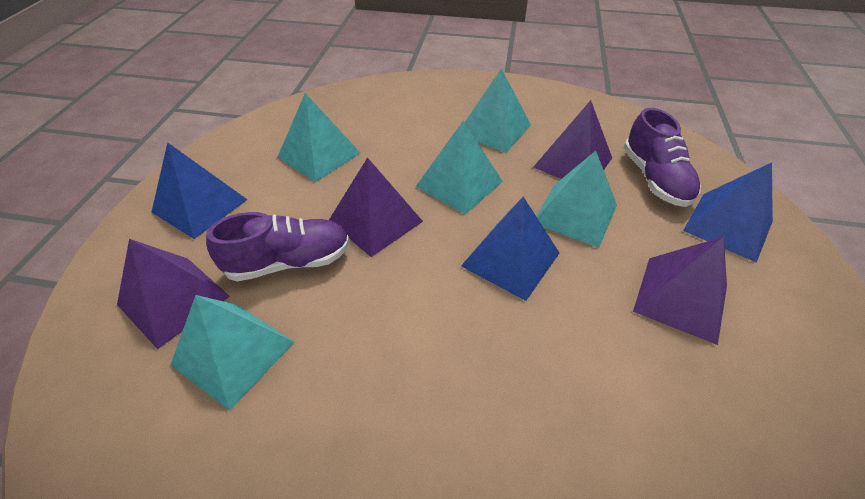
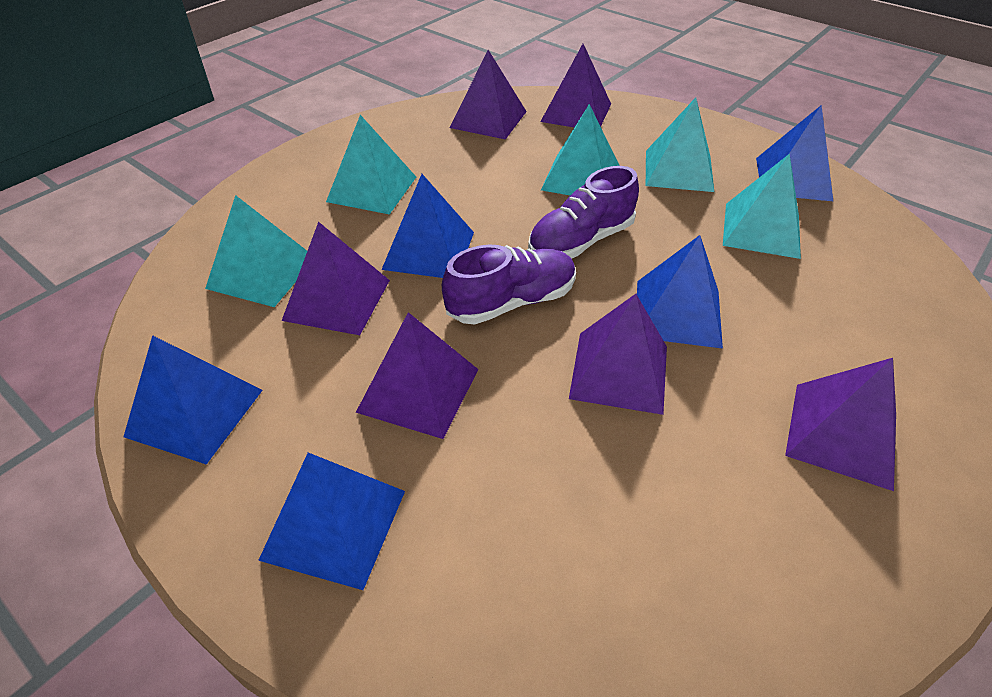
blue pyramid: 3 -> 5
purple pyramid: 4 -> 6

